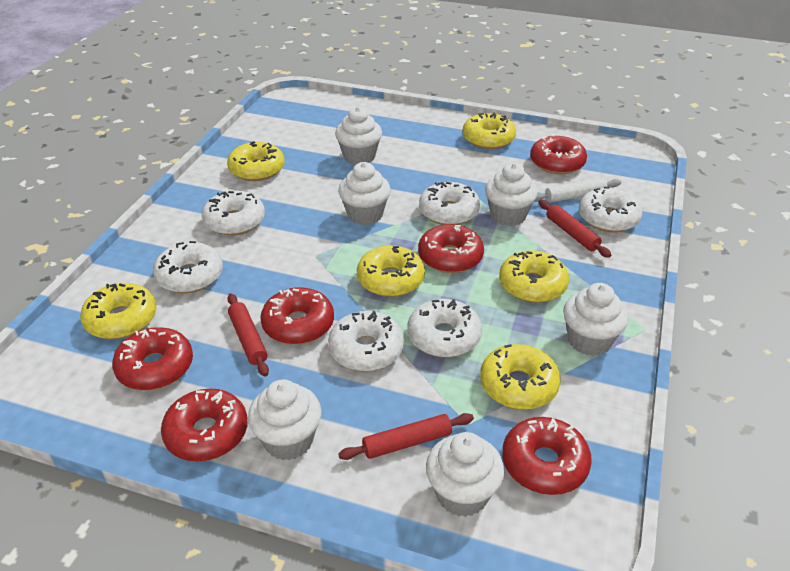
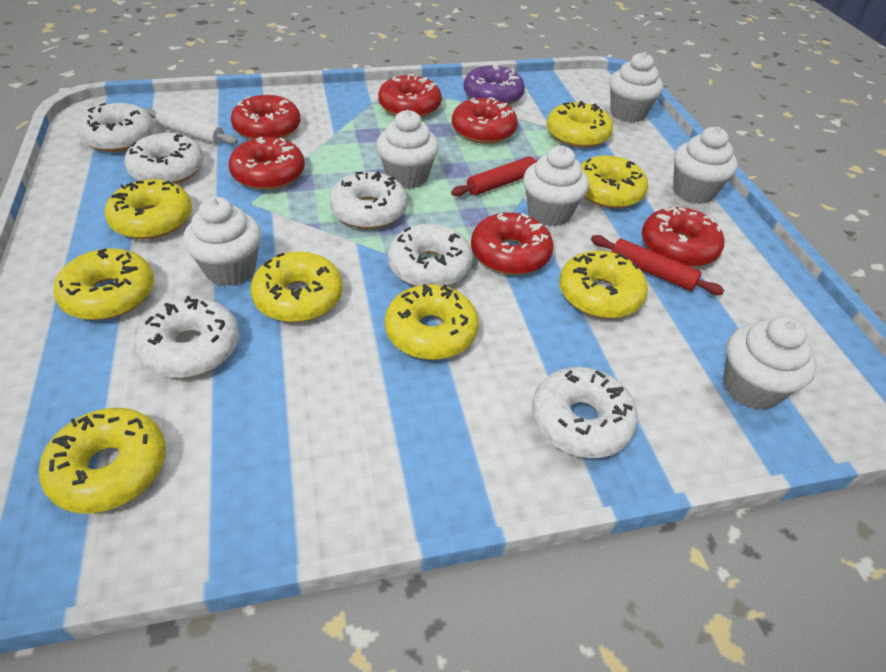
purple donut: 0 -> 1
red rolling pin: 3 -> 2
yellow donut: 6 -> 8

